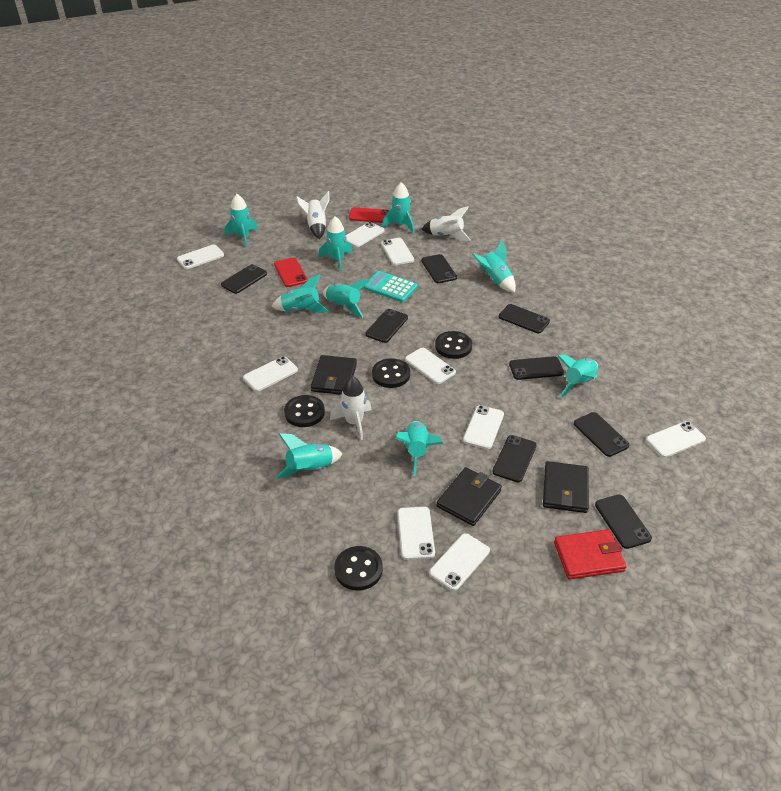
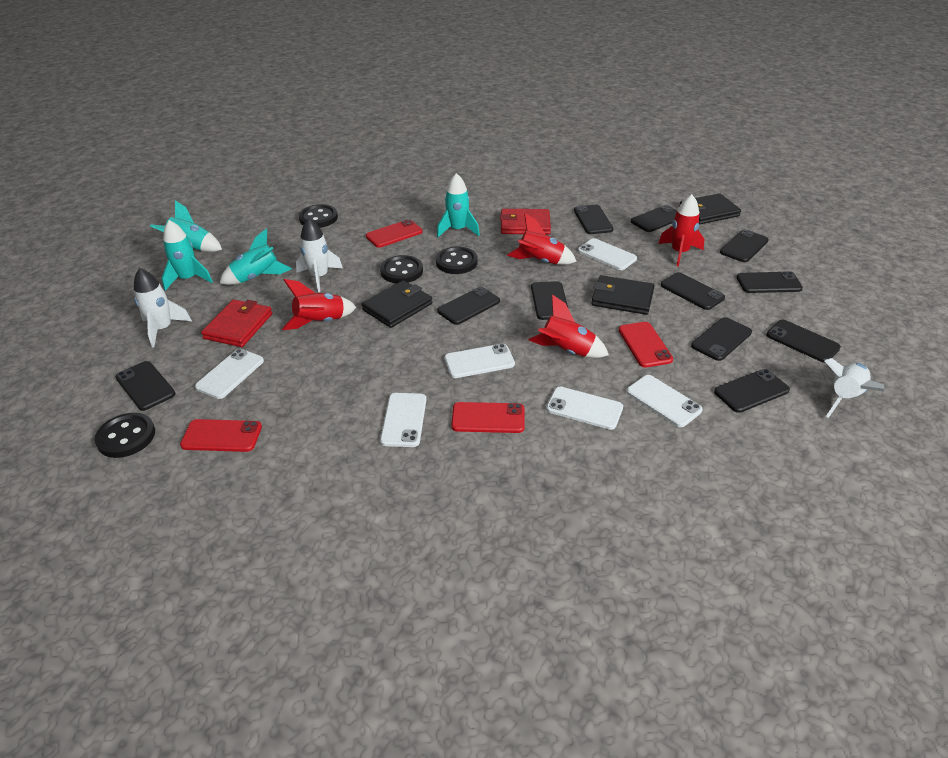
black phone: 8 -> 11
red phone: 2 -> 4
red rocket: 0 -> 4
red wallet: 1 -> 2
turquoise calculator: 1 -> 0
turquoise rocket: 9 -> 4
white phone: 9 -> 6

